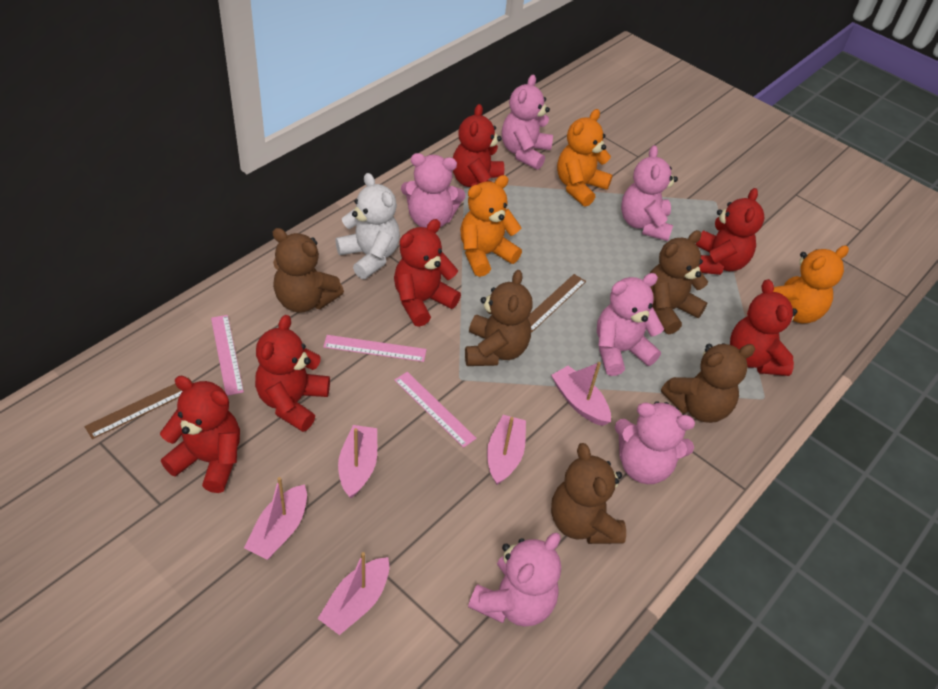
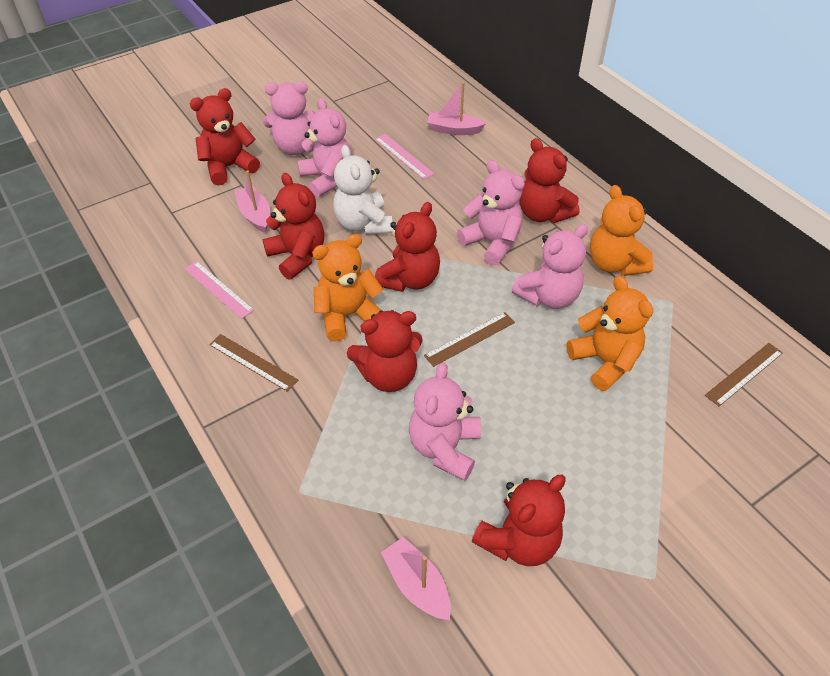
brown ruler: 2 -> 3
brown teddy bear: 5 -> 0
pink boat: 5 -> 3
pink ruler: 3 -> 2
pink teddy bear: 6 -> 5

